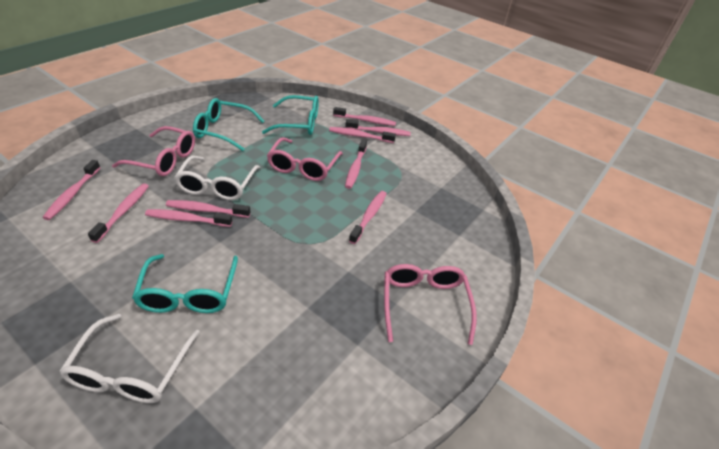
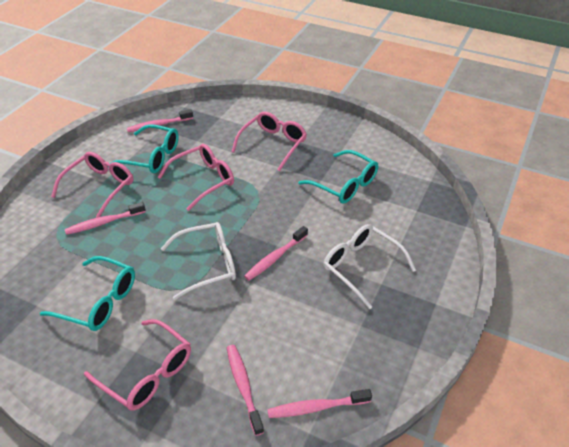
pink glasses: 3 -> 4
pink toothbrush: 9 -> 5

